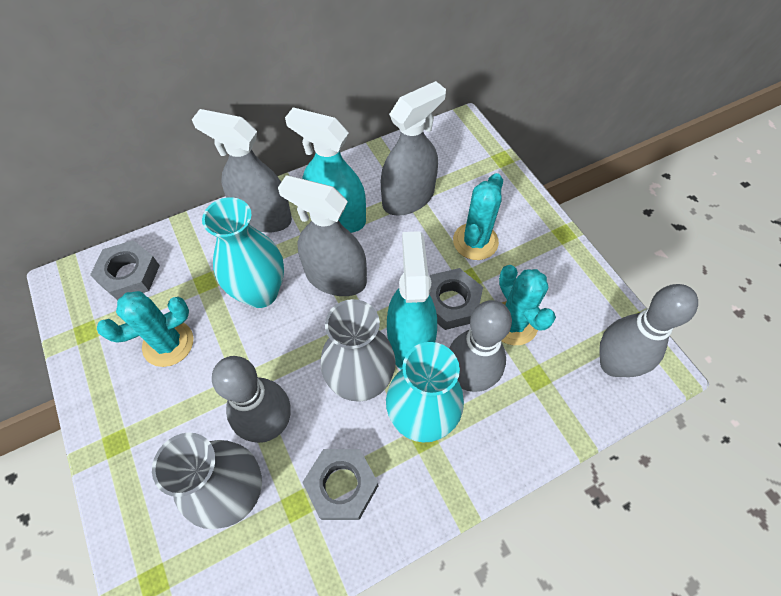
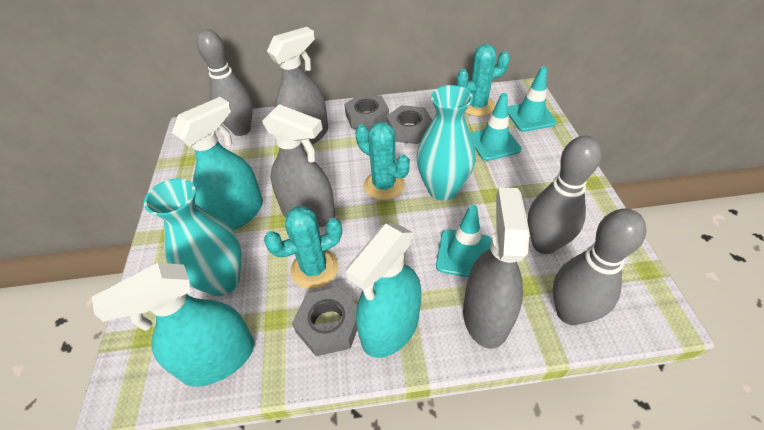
grey vase: 2 -> 0
turquoise spray bottle: 2 -> 3
turquoise traffic cone: 0 -> 3

